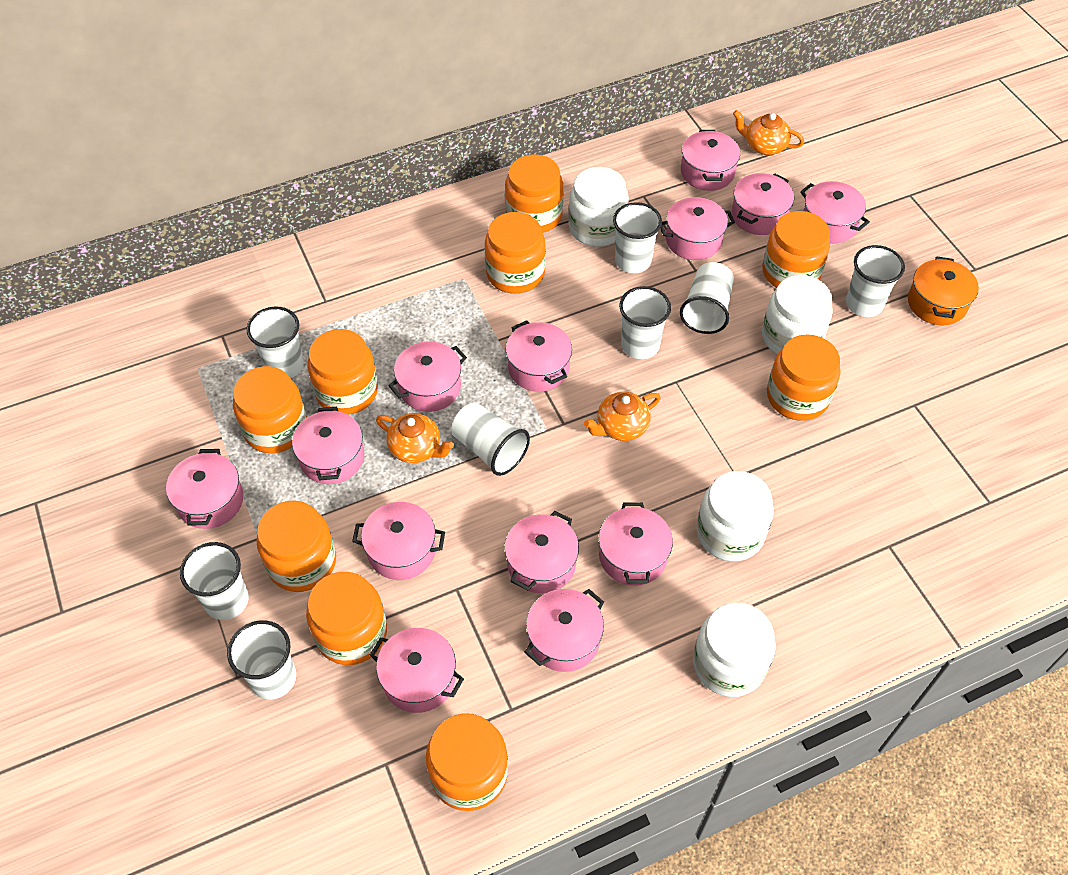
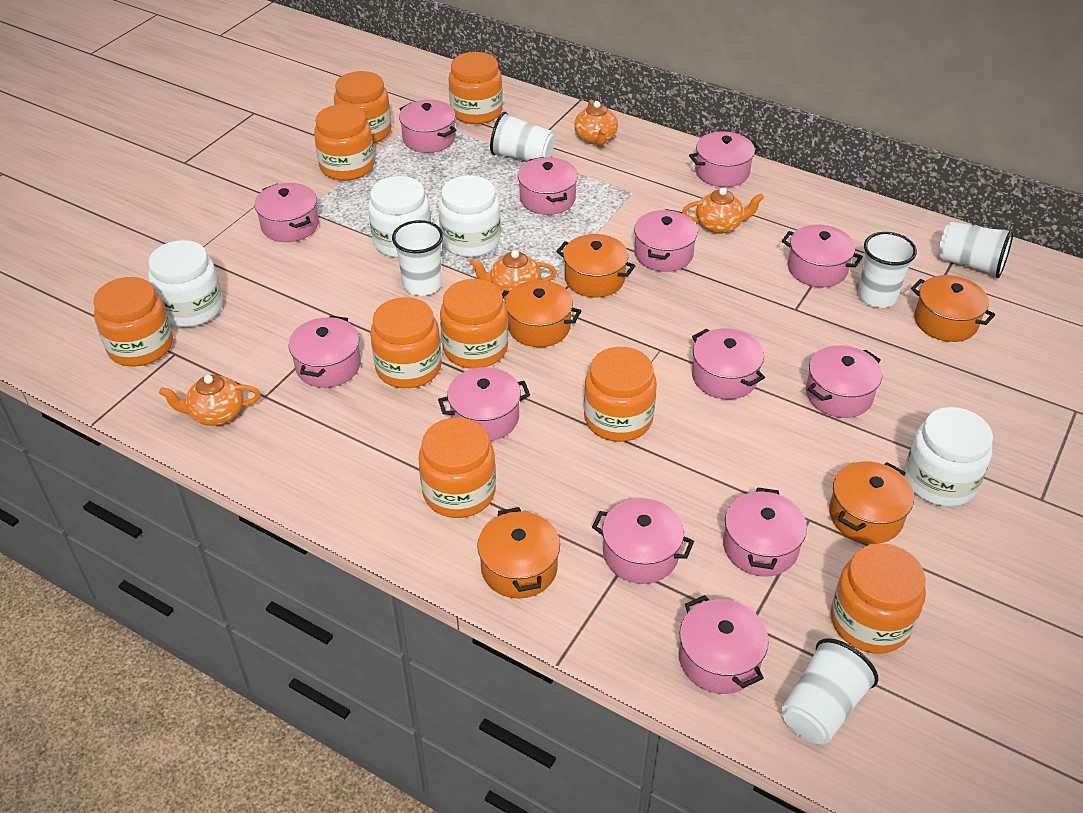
orange pot: 1 -> 5
orange teapot: 3 -> 4
white cup: 8 -> 5

